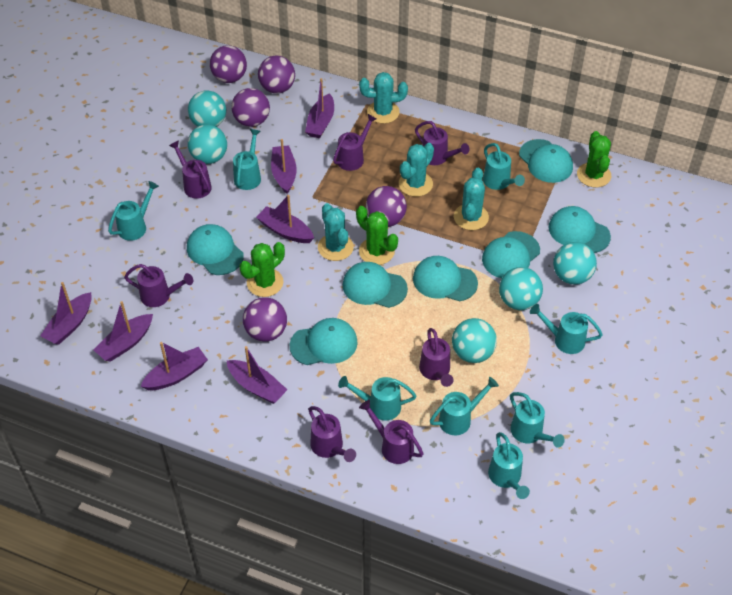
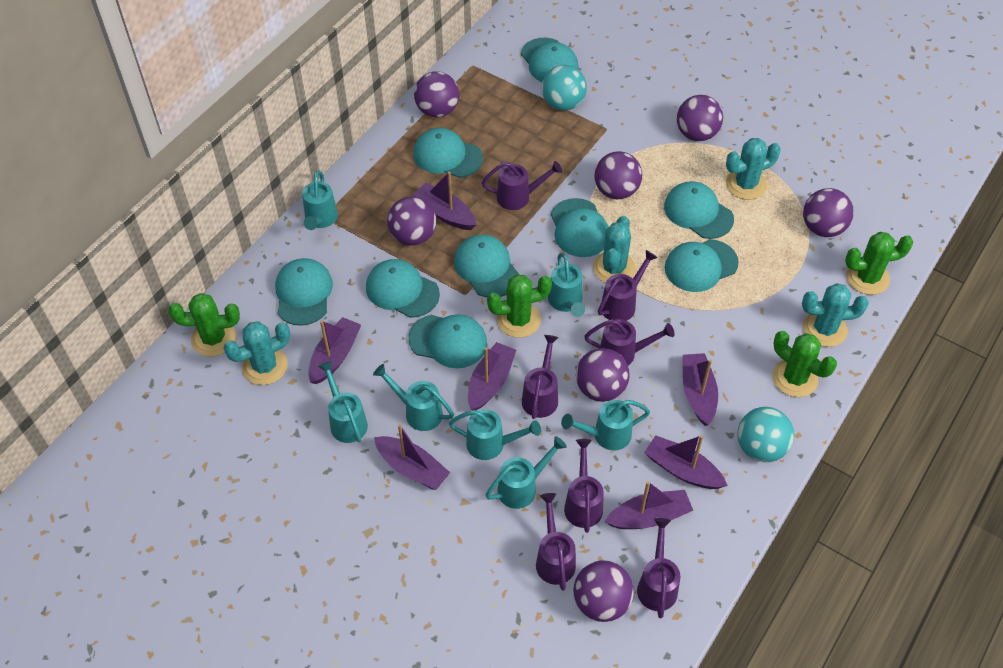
green cactus: 3 -> 4
purple ball: 5 -> 7
turquoise ball: 5 -> 2
turquoise cap: 7 -> 9
turquoise watering can: 8 -> 7

